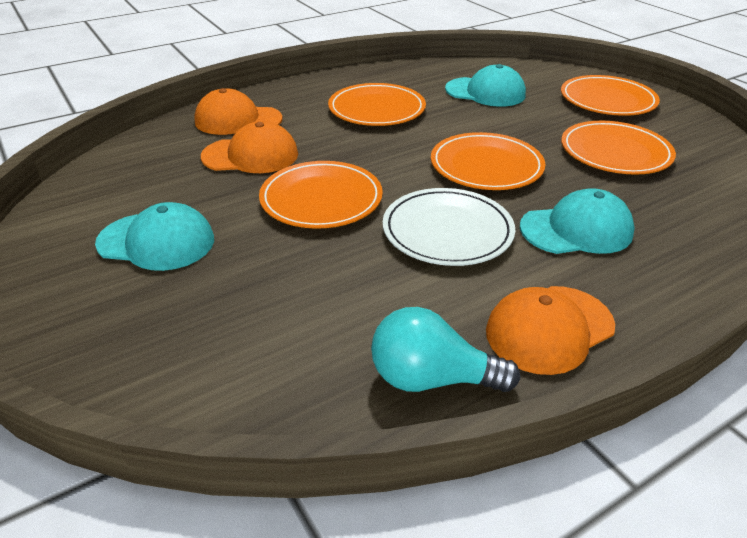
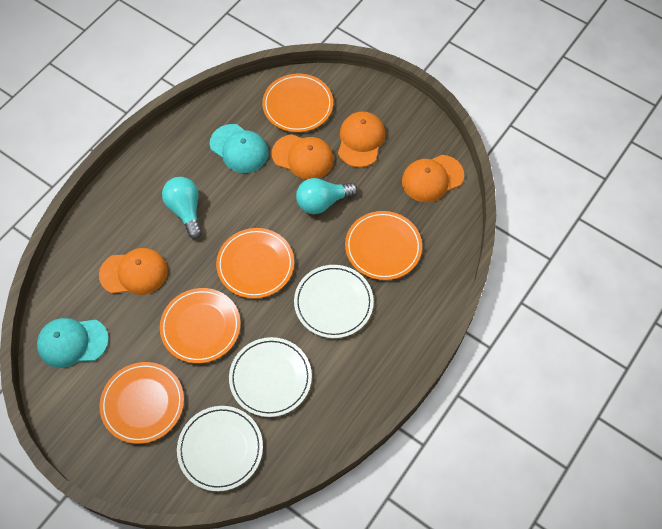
orange cap: 3 -> 4
turquoise cap: 3 -> 2
turquoise light bulb: 1 -> 2
white plate: 1 -> 3

